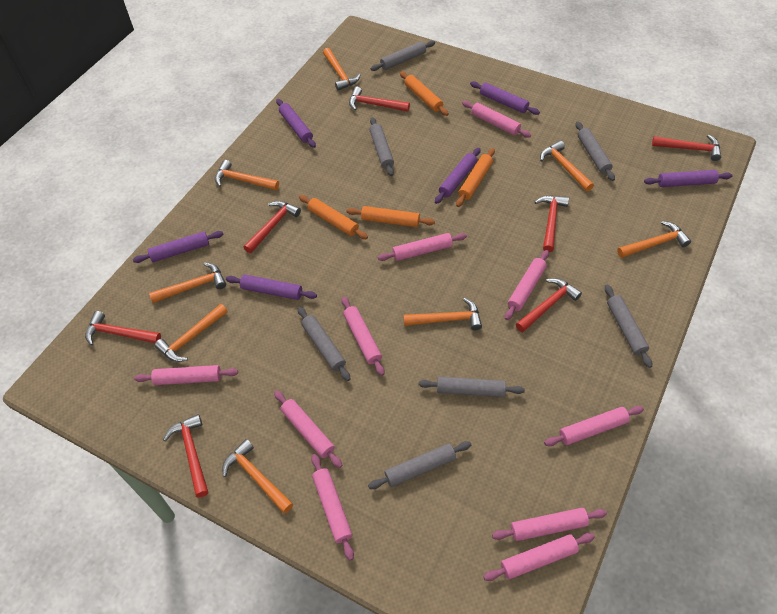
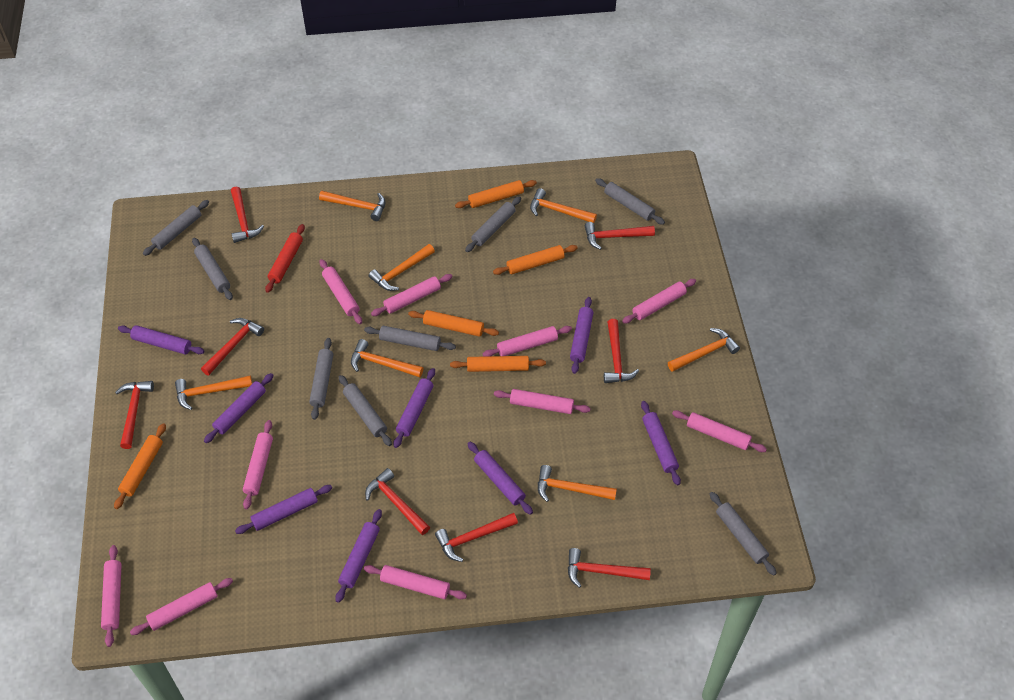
grey rolling pin: 7 -> 8
orange hammer: 8 -> 7
orange rolling pin: 4 -> 5
purple rolling pin: 6 -> 8
red hammer: 7 -> 8
red rolling pin: 0 -> 1

